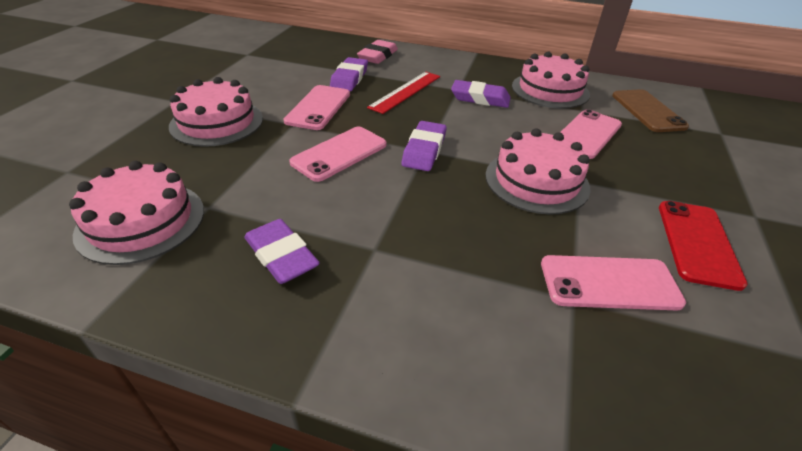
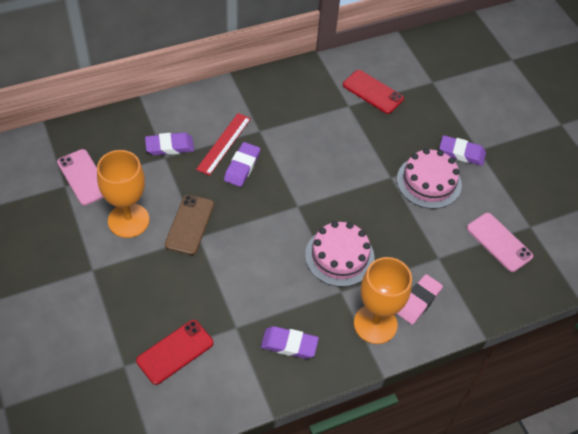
orange goblet: 0 -> 2
pink cake: 4 -> 2
pink phone: 4 -> 2
red phone: 1 -> 2

